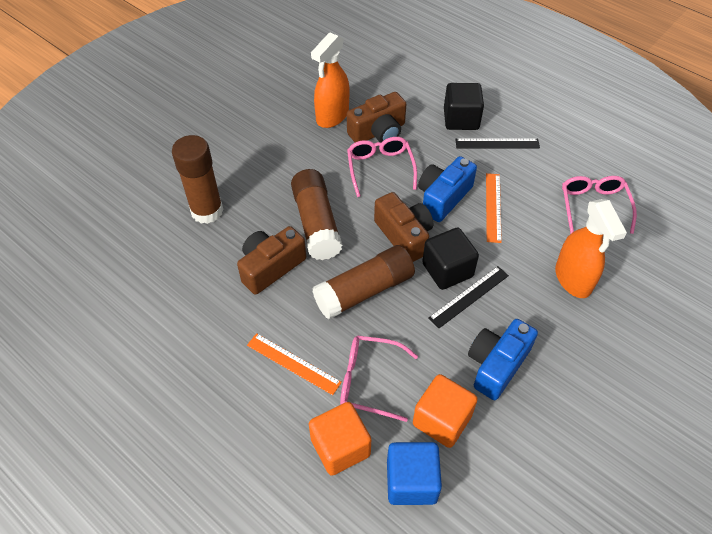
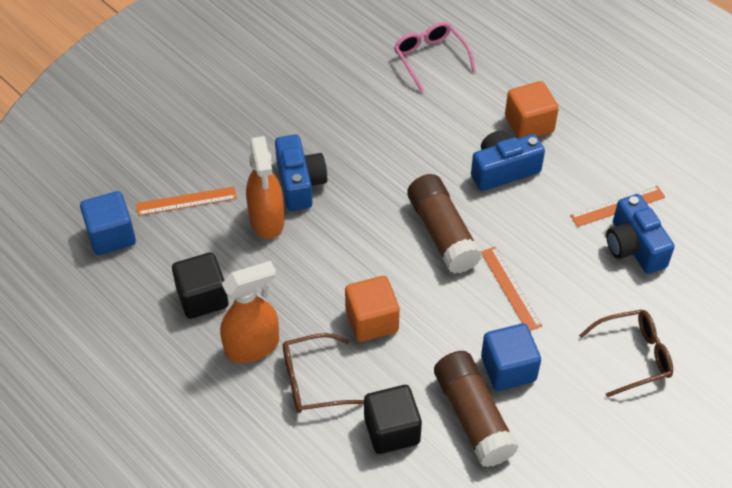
black ruler: 2 -> 0
blue camera: 2 -> 3
blue cube: 1 -> 2
brown camera: 3 -> 0
brown glasses: 0 -> 2
brown glue stick: 3 -> 2
orange ruler: 2 -> 3
pink glasses: 3 -> 1

